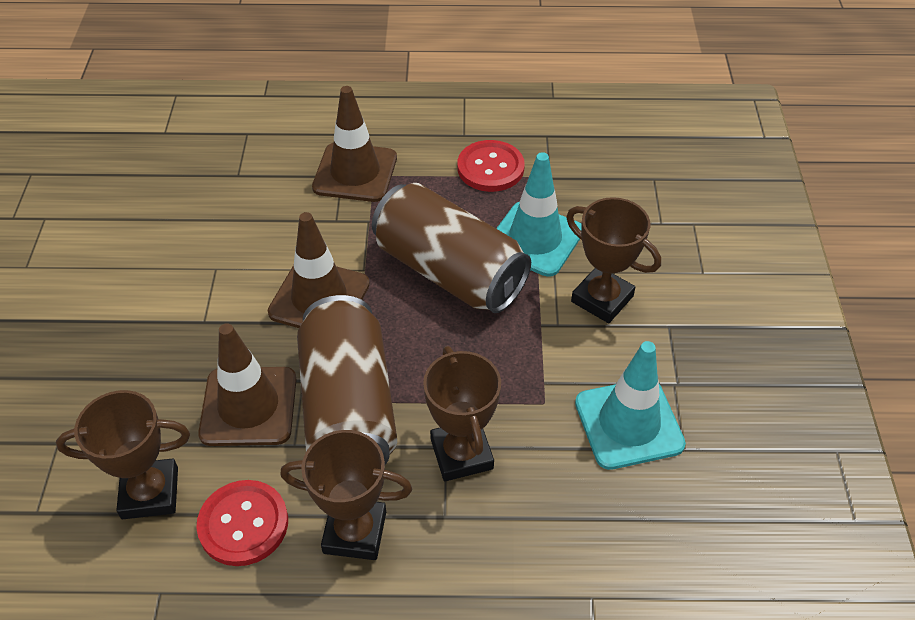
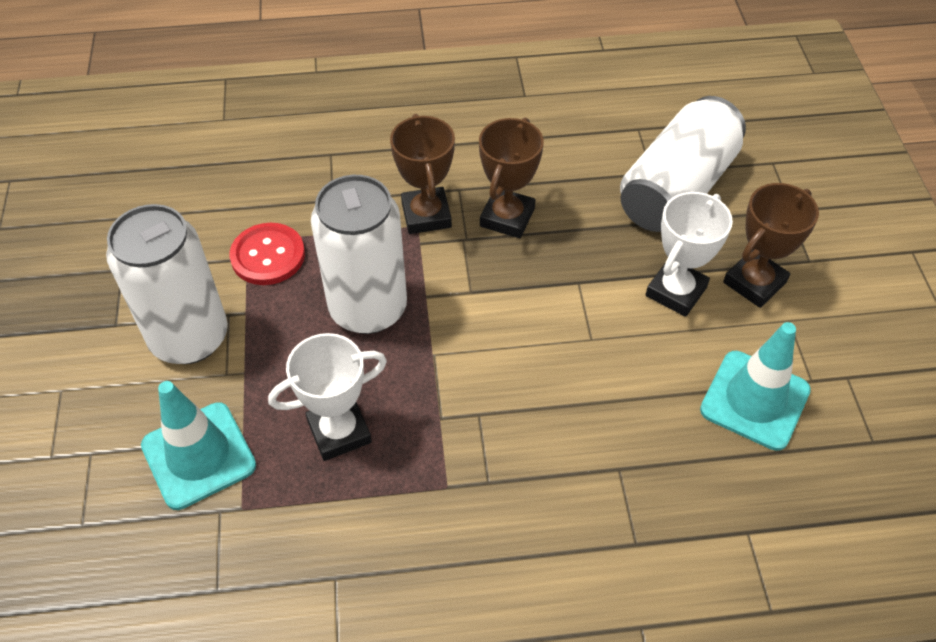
brown can: 2 -> 0
brown traffic cone: 3 -> 0
brown trophy: 4 -> 3
red button: 2 -> 1
white can: 0 -> 3
white trophy: 0 -> 2

